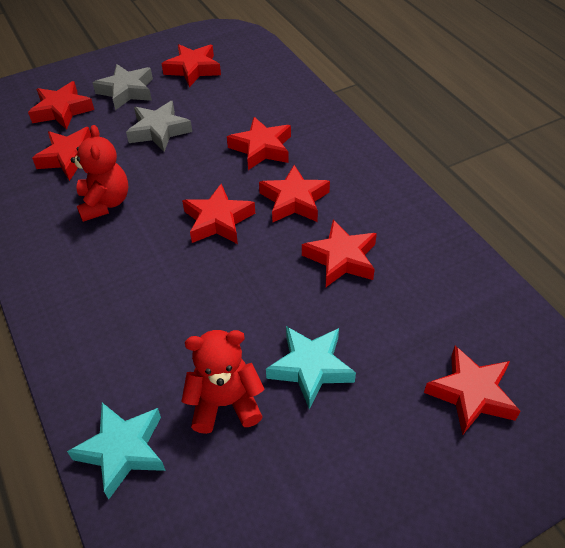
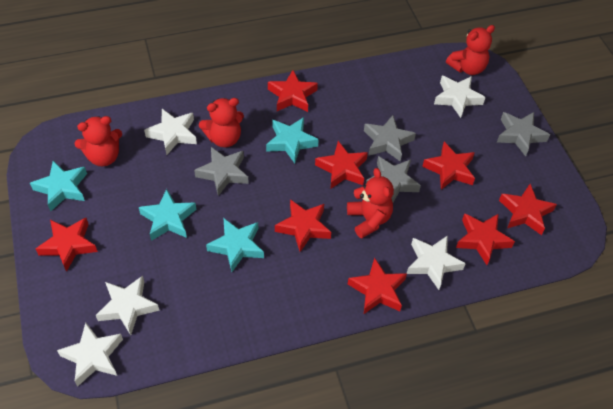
grey star: 2 -> 4
red teddy bear: 2 -> 4
turquoise star: 2 -> 4
white star: 0 -> 5

